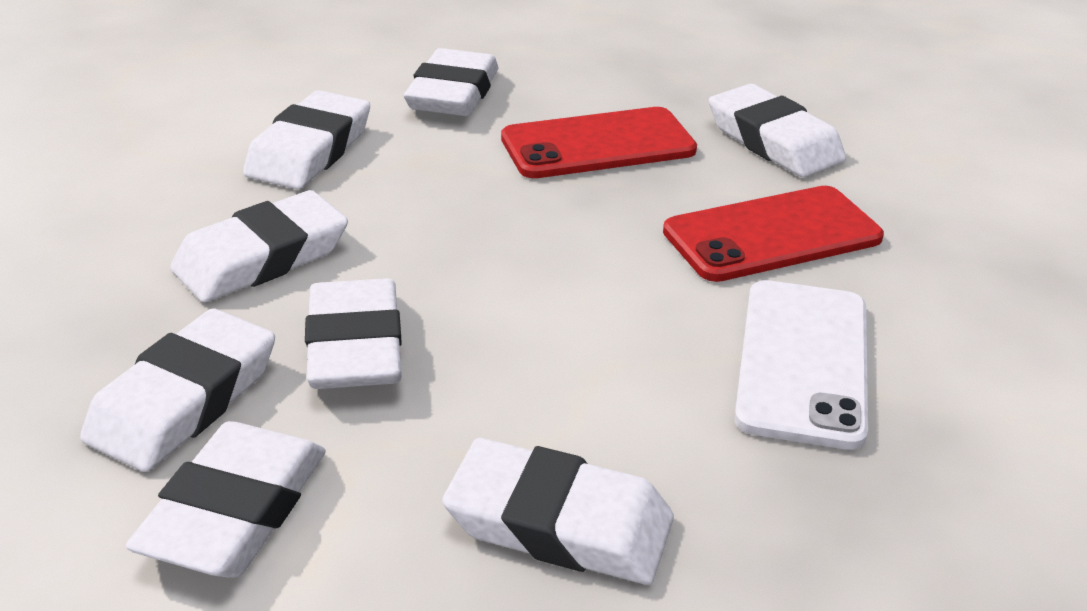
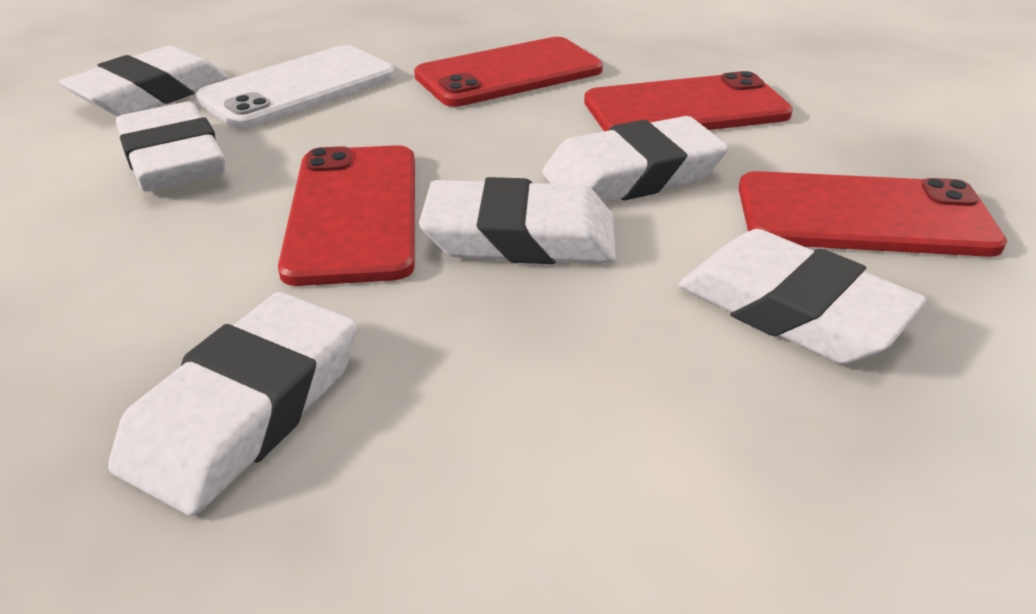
red phone: 2 -> 4
white eraser: 8 -> 6

